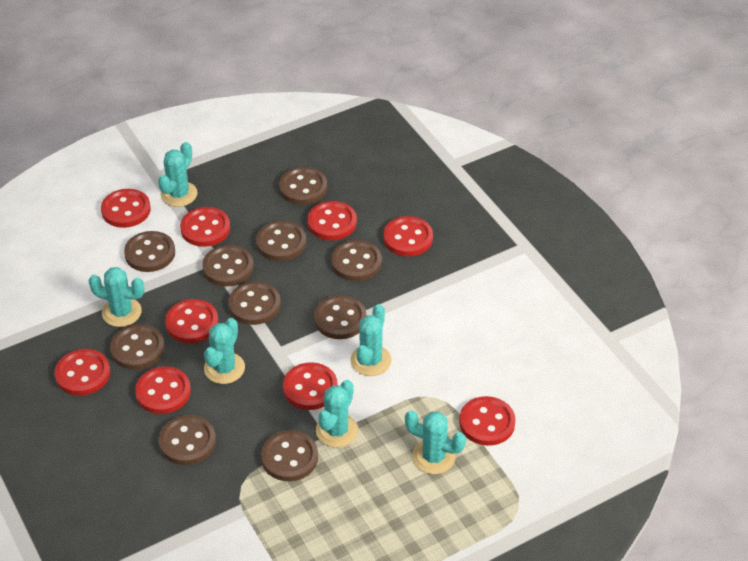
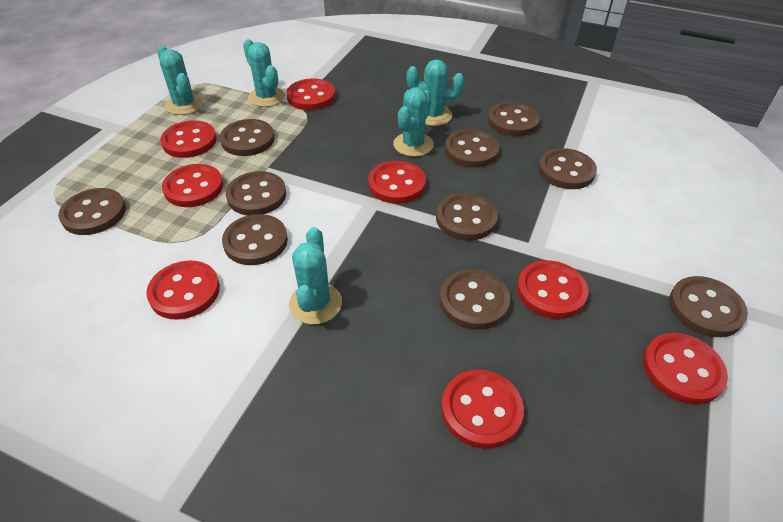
red button: 9 -> 8
turquoise cactus: 6 -> 5

